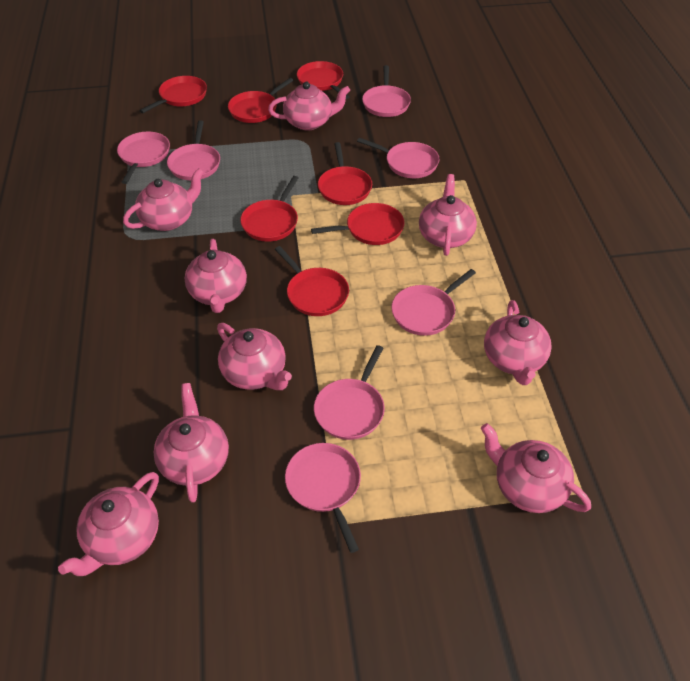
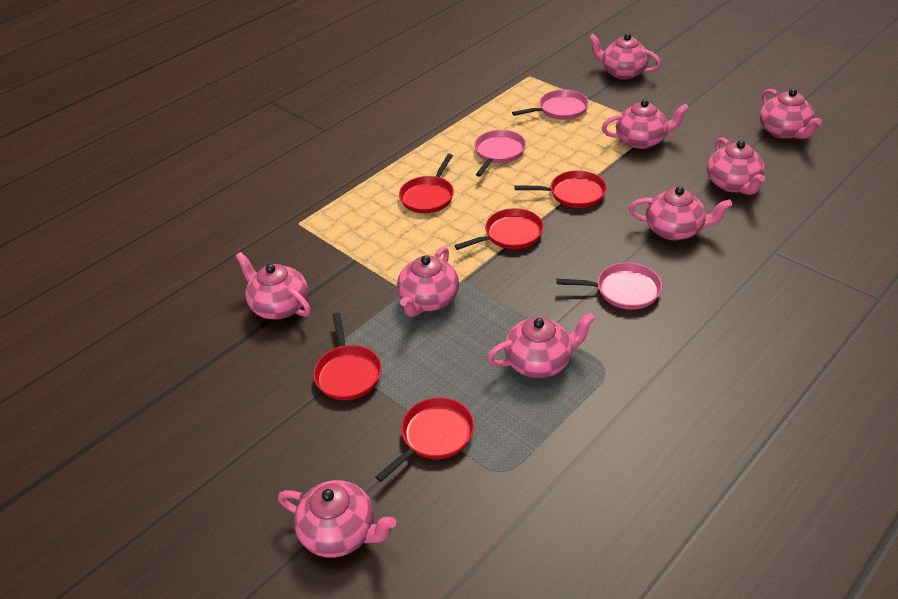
pink pan: 7 -> 3
red pan: 7 -> 5

